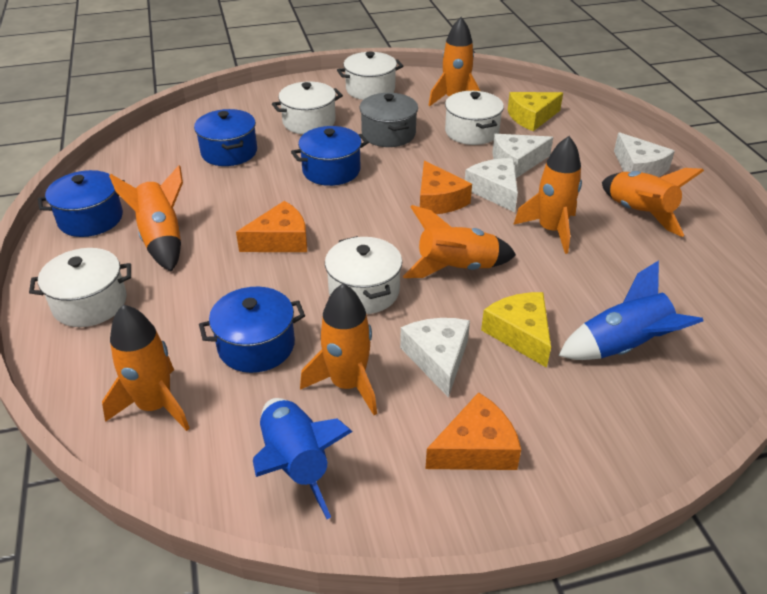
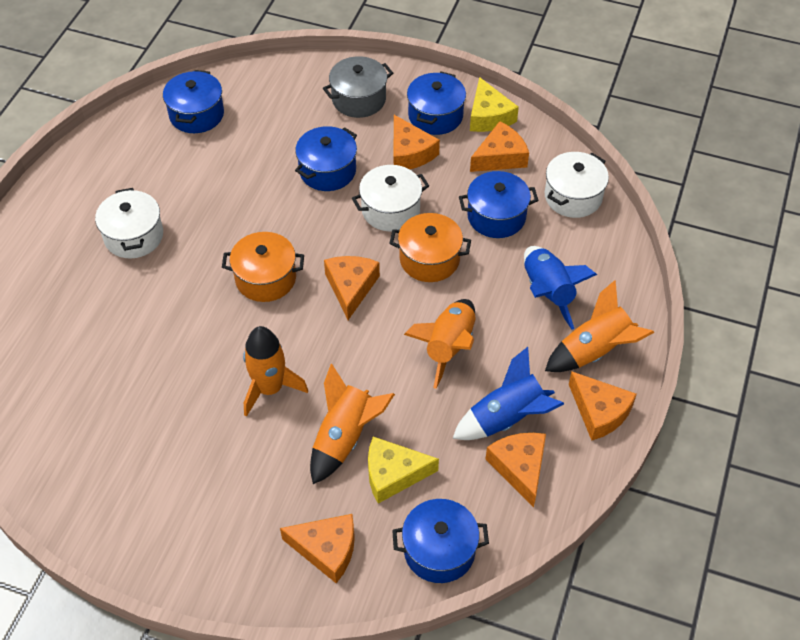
blue pot: 4 -> 5
orange cheese: 3 -> 6
orange pot: 0 -> 2
orange rocket: 7 -> 4
white cheese: 4 -> 0
white pot: 5 -> 3

